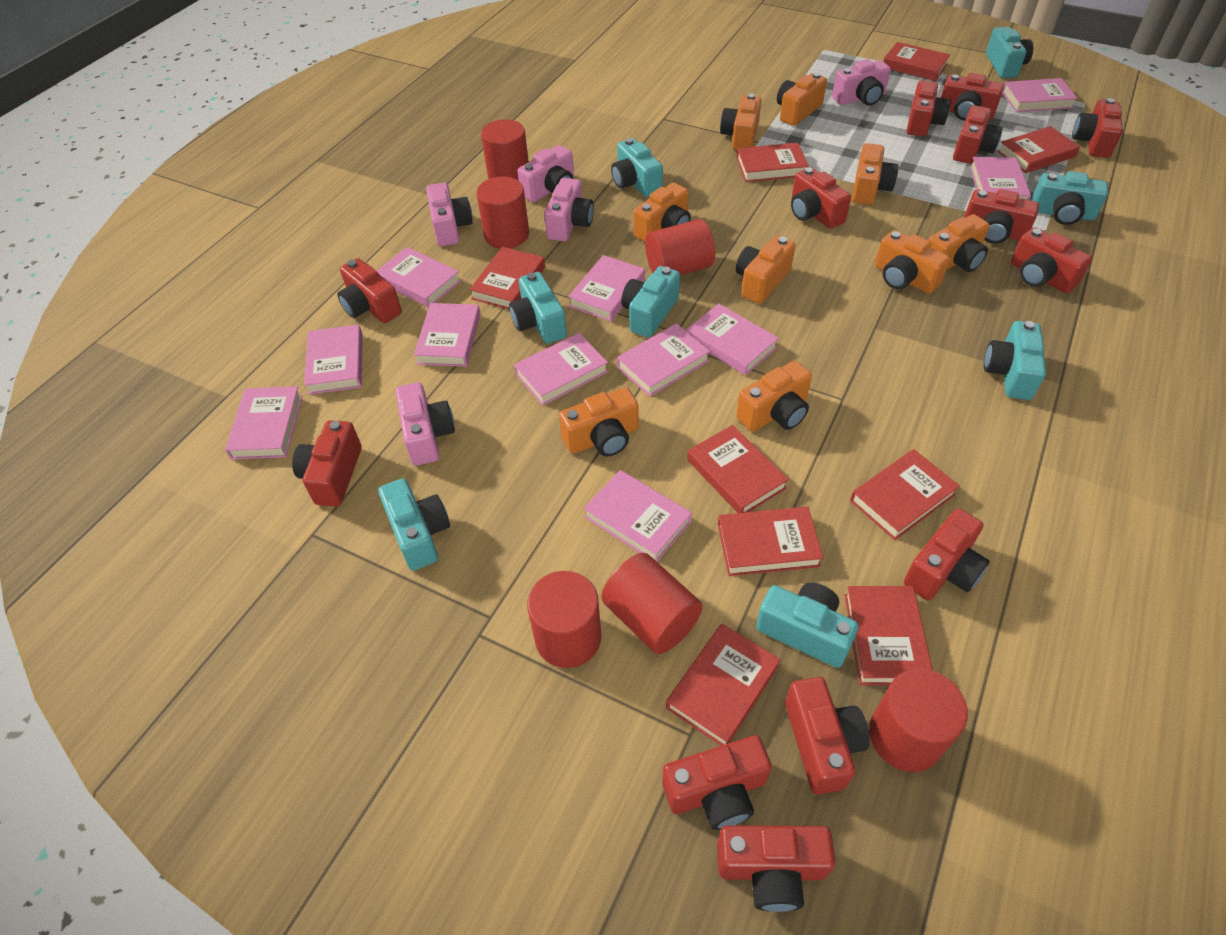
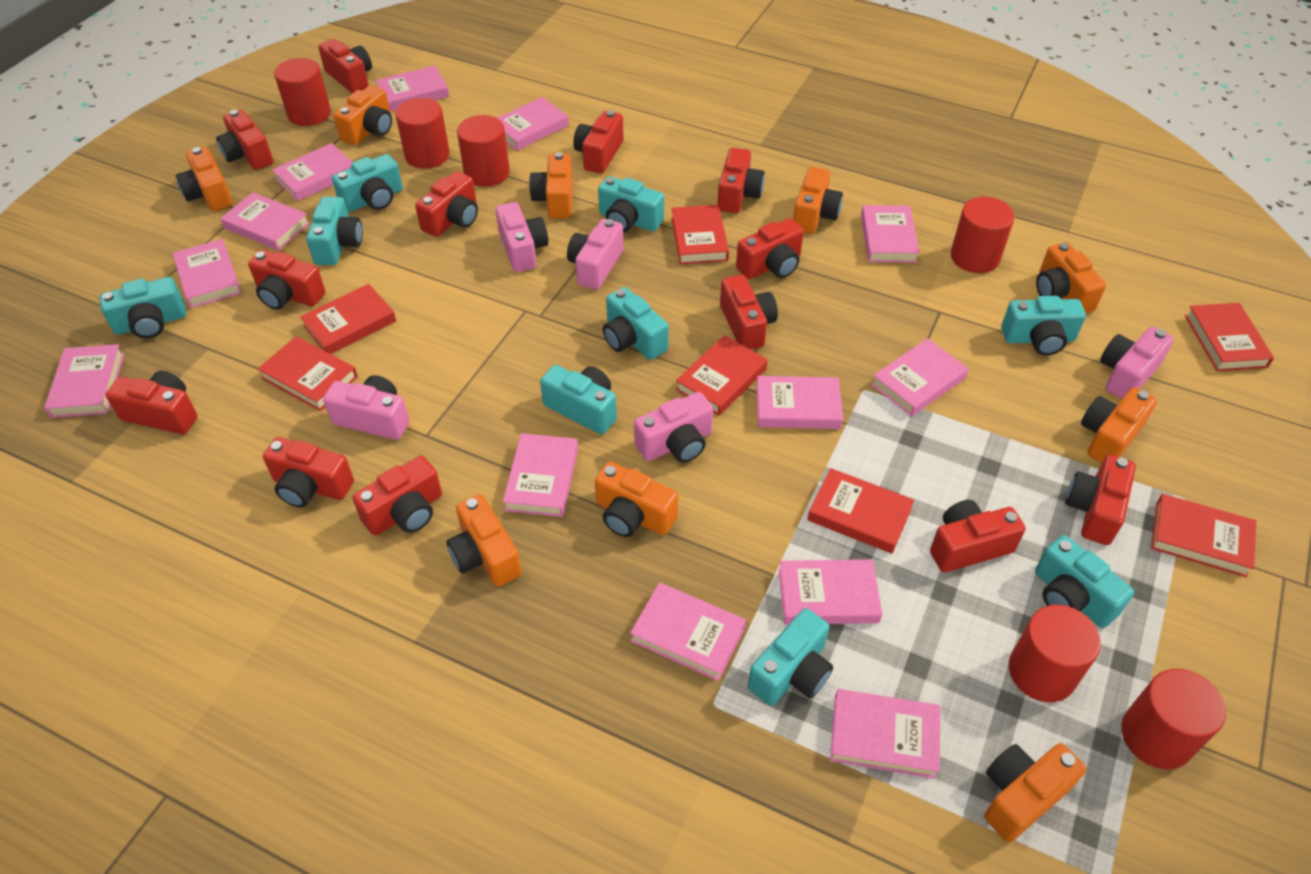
pink book: 11 -> 13
red book: 9 -> 7
turquoise camera: 8 -> 9

